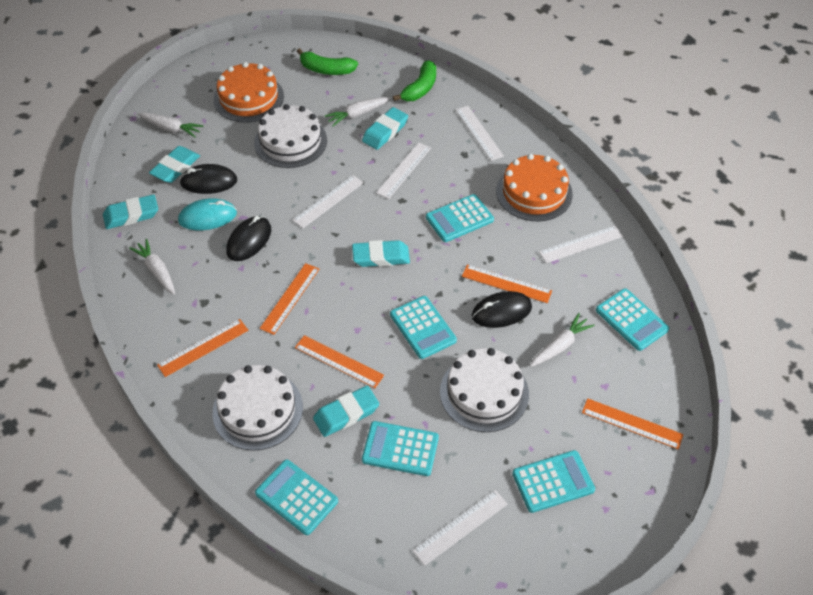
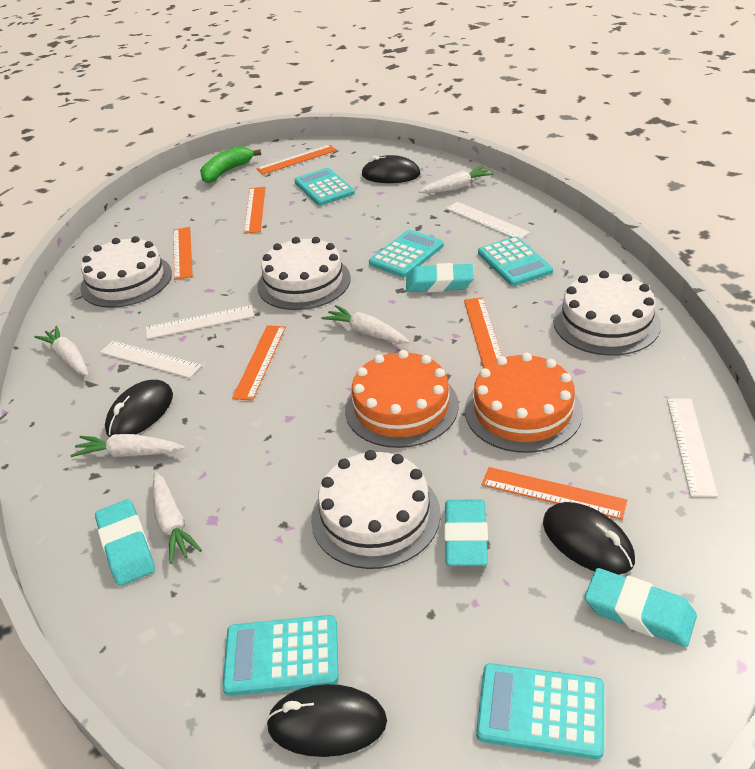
black mouse: 3 -> 4
green banana: 2 -> 1
orange ruler: 5 -> 6
turquoise calculator: 6 -> 5
turquoise eraser: 5 -> 4
turquoise mouse: 1 -> 0
white cake: 3 -> 4
white carrot: 4 -> 5
white ruler: 5 -> 4

